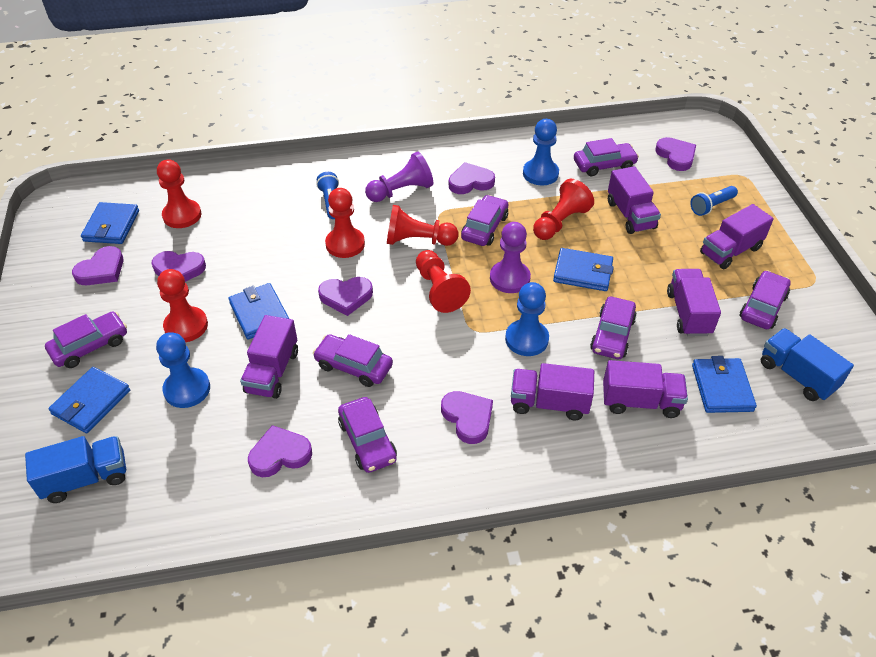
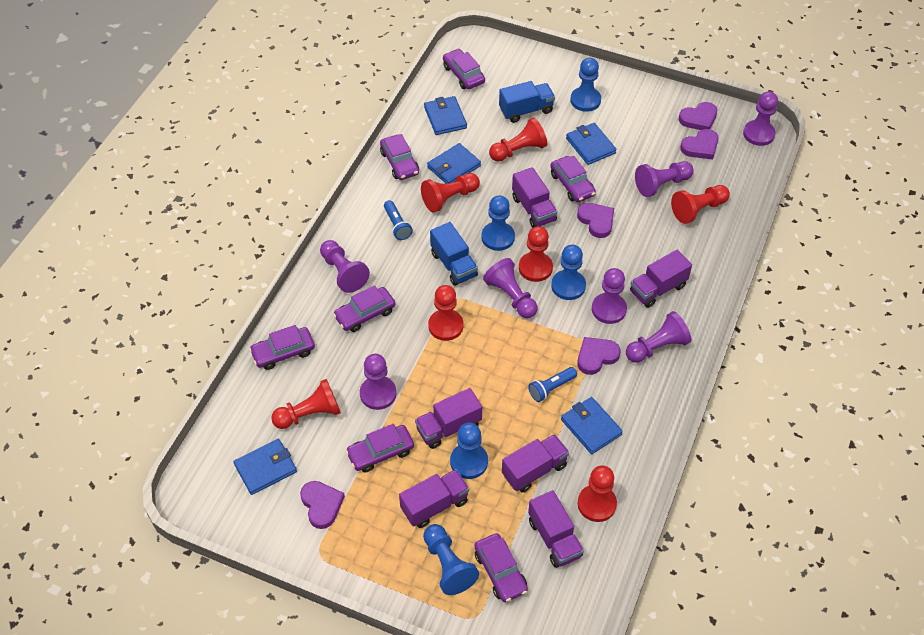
blue pawn: 3 -> 5
purple heart: 7 -> 5
purple pawn: 2 -> 7
red pawn: 6 -> 7

